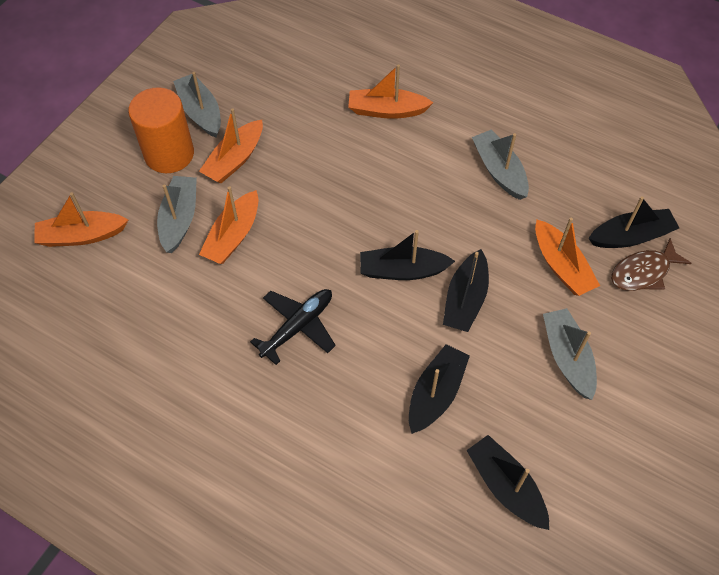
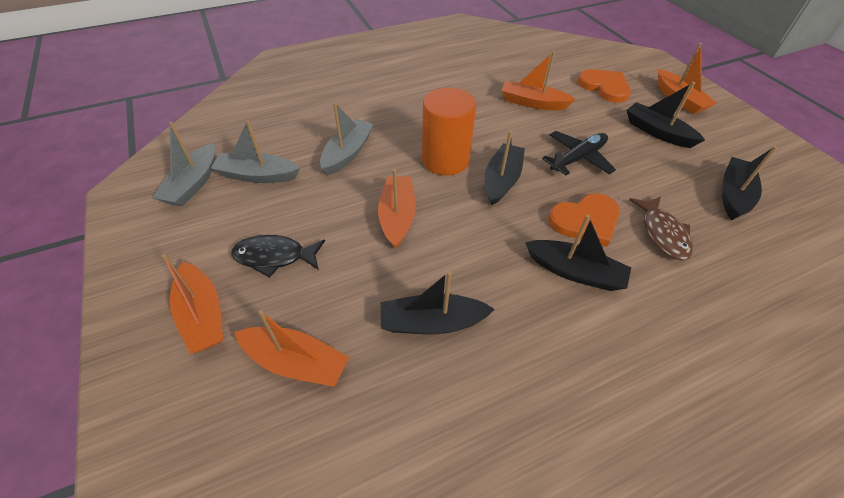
black fish: 0 -> 1
grey boat: 4 -> 3
orange heart: 0 -> 2

